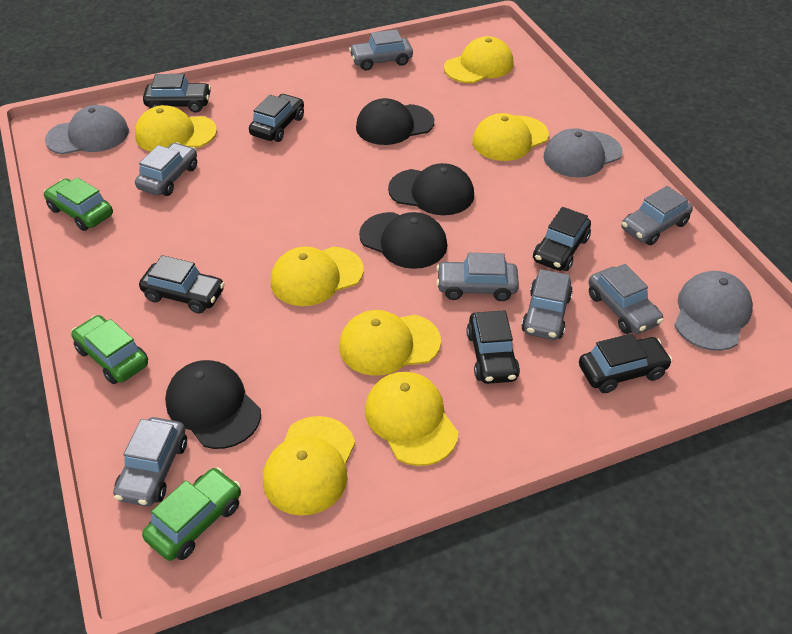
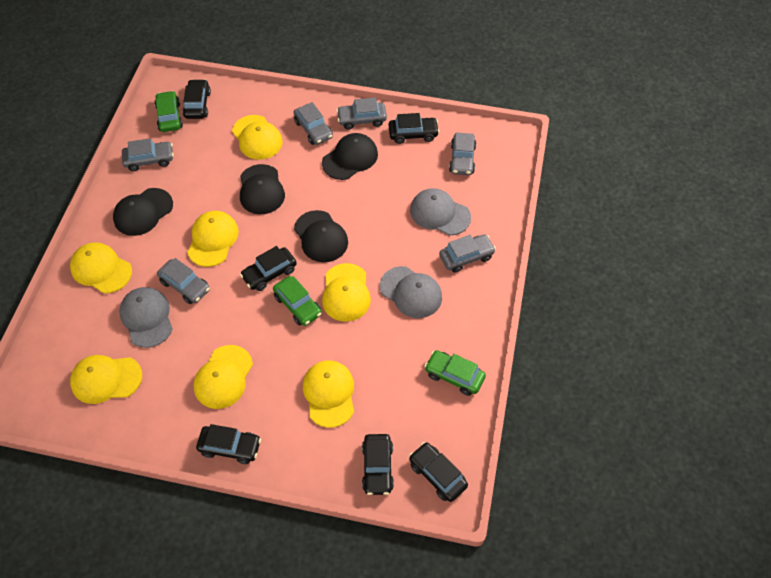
grey car: 7 -> 6

